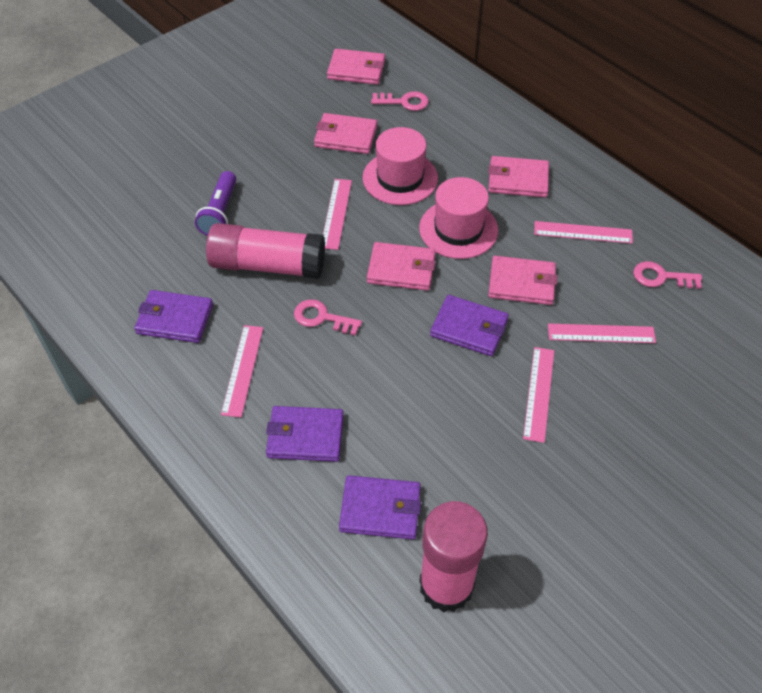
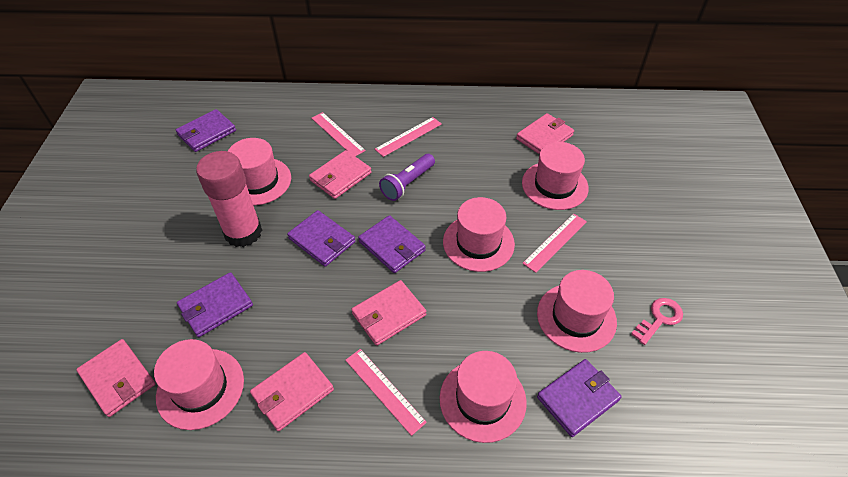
pink glue stick: 2 -> 1
pink hat: 2 -> 6
pink key: 3 -> 1
pink ruler: 5 -> 4
purple wallet: 4 -> 5

